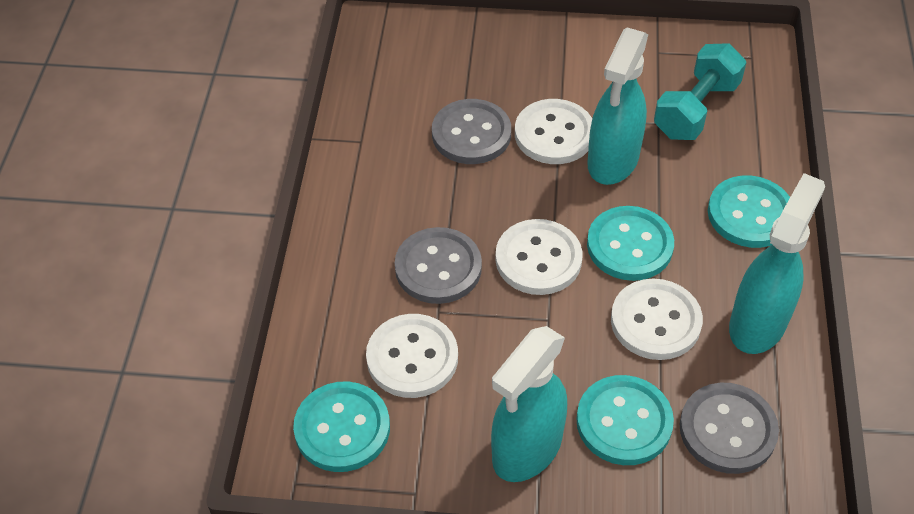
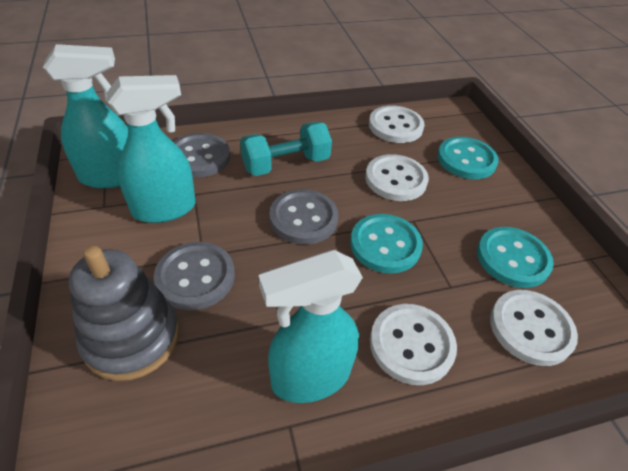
grey stacking toy: 0 -> 1
turquoise button: 4 -> 3

